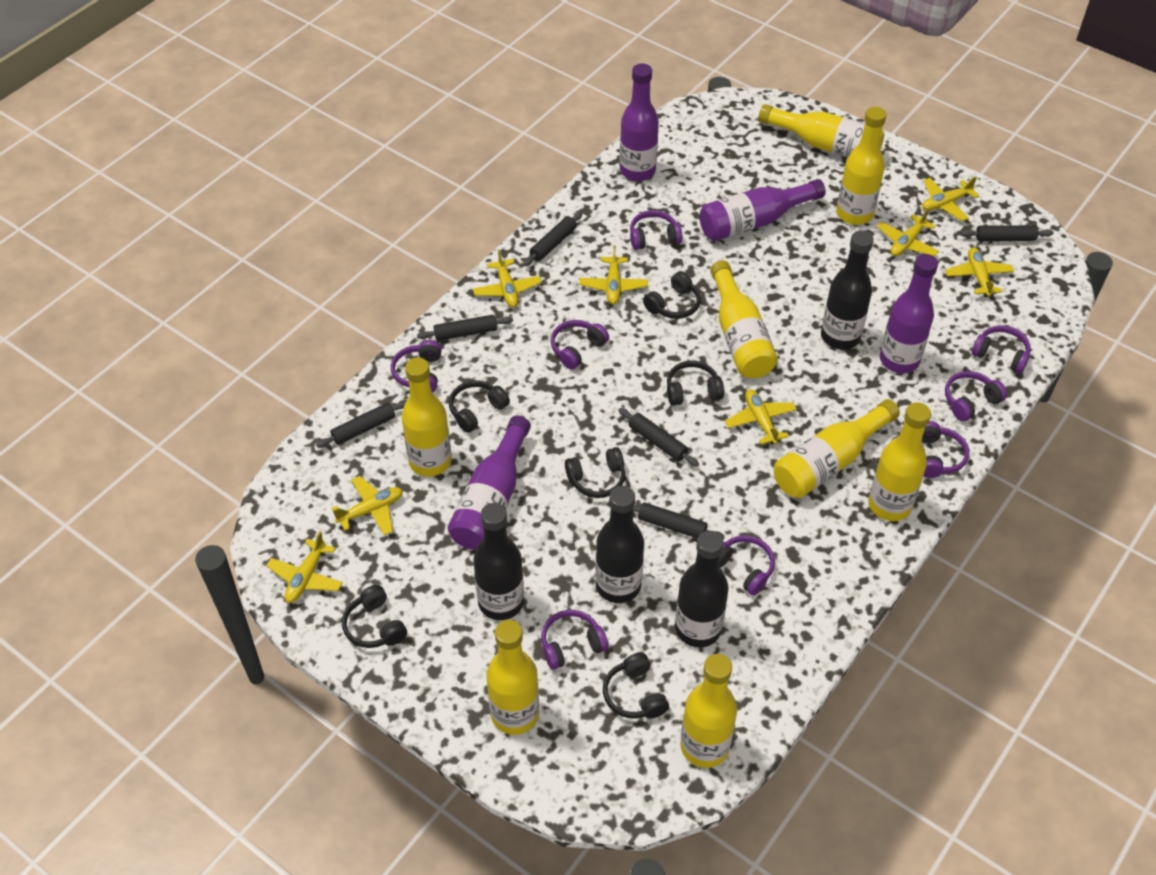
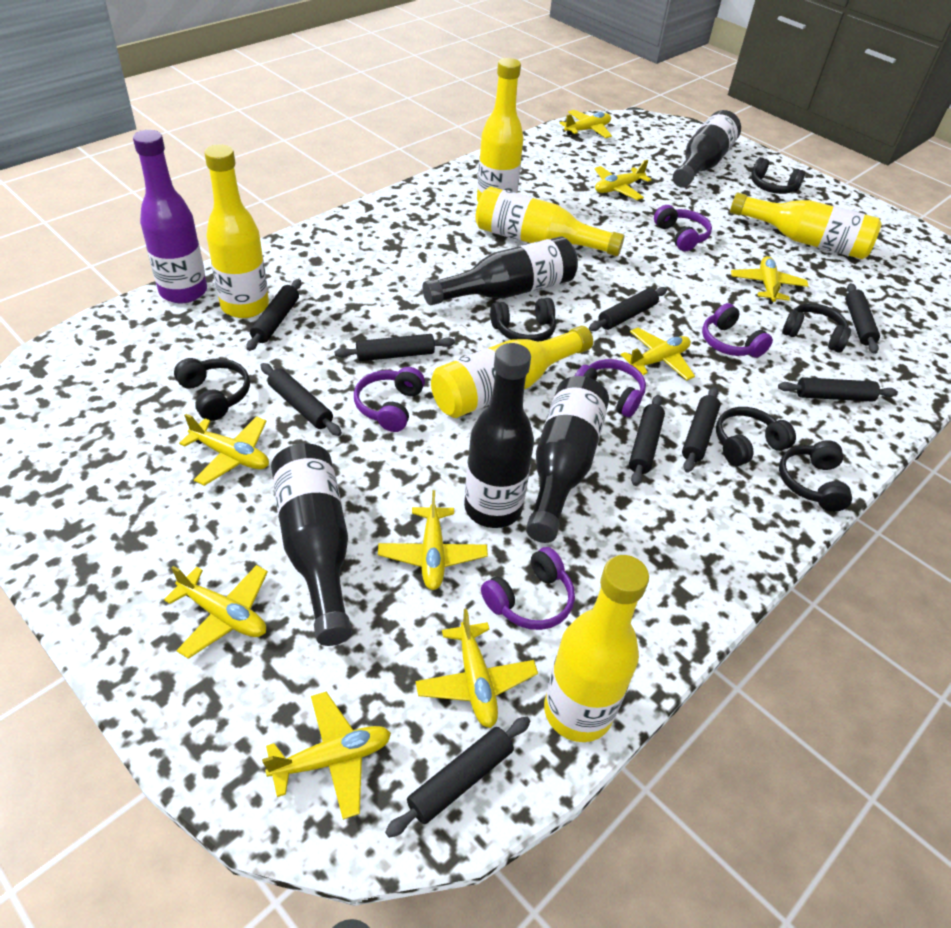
black bottle: 4 -> 5
black rolling pin: 6 -> 9
purple bottle: 4 -> 1
purple headphones: 8 -> 5
yellow bottle: 8 -> 6
yellow plane: 8 -> 9

